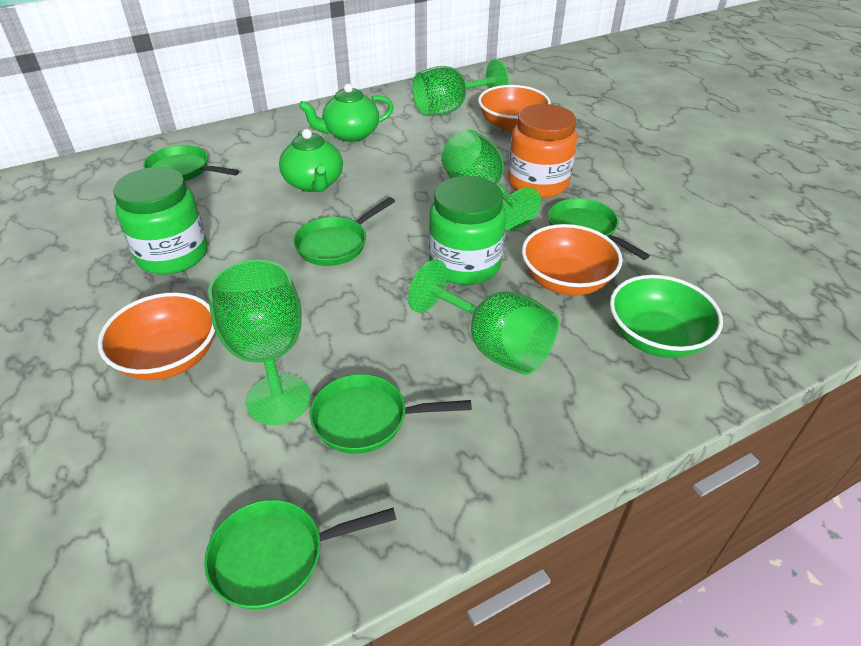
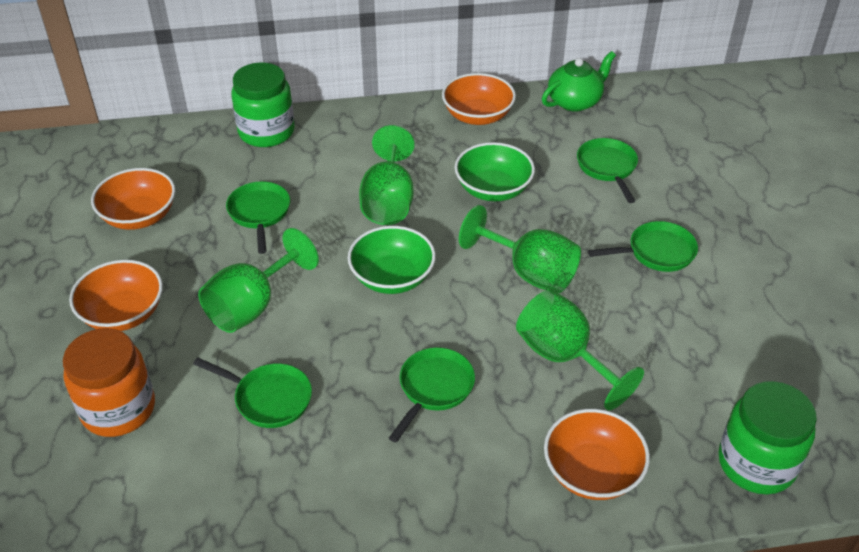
green bowl: 1 -> 2
green teapot: 2 -> 1
orange bowl: 3 -> 4

